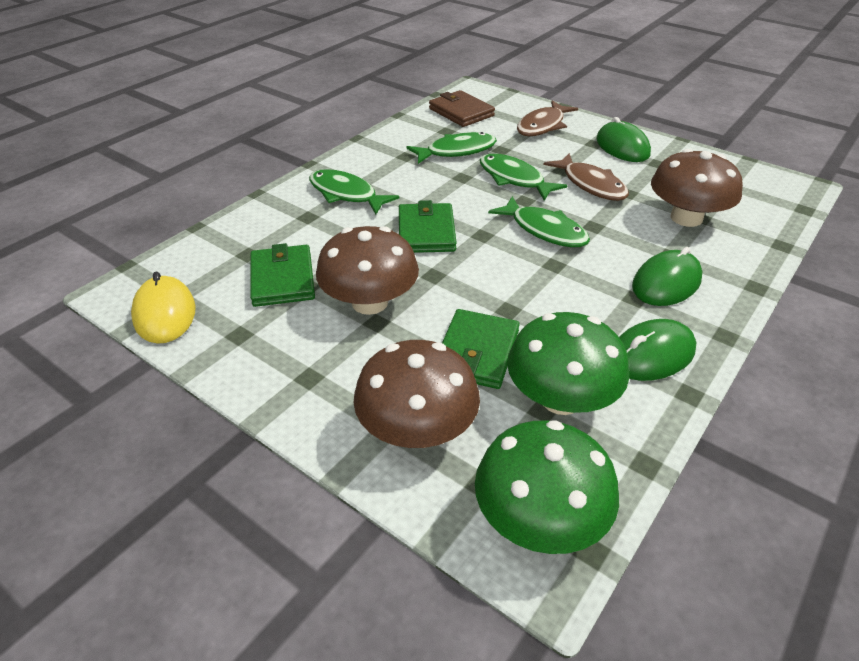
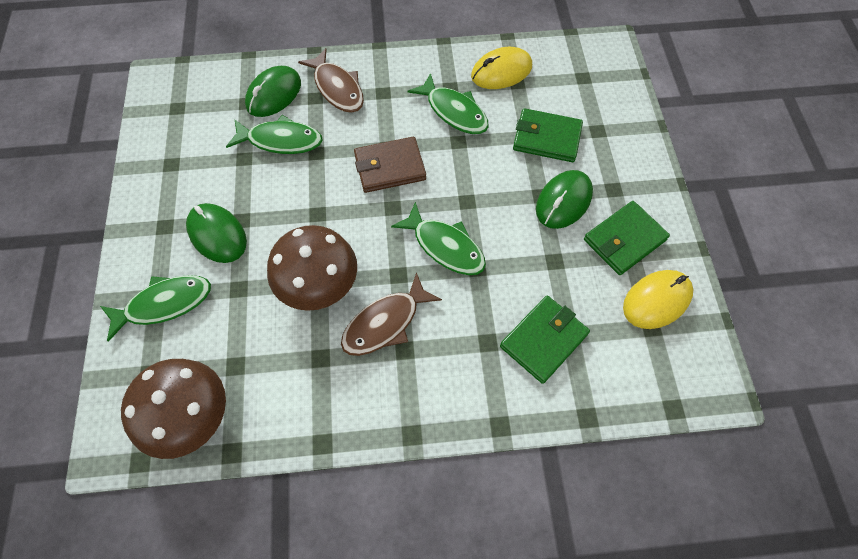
brown mushroom: 3 -> 2
green mushroom: 2 -> 0
yellow mouse: 1 -> 2

